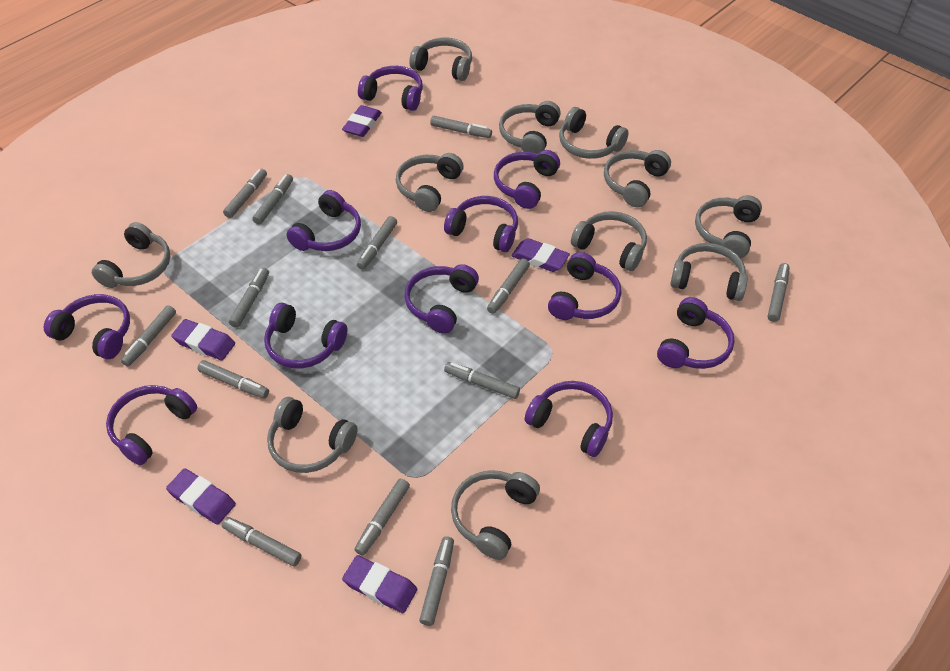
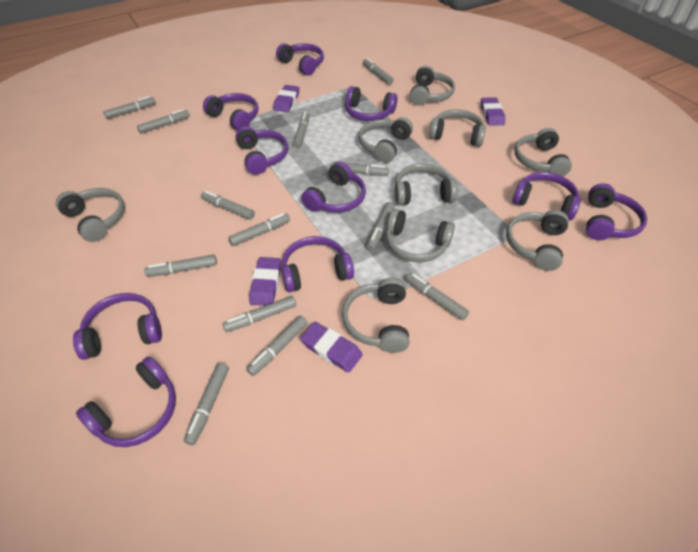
grey headphones: 11 -> 9
purple eraser: 5 -> 4
purple headphones: 11 -> 10

